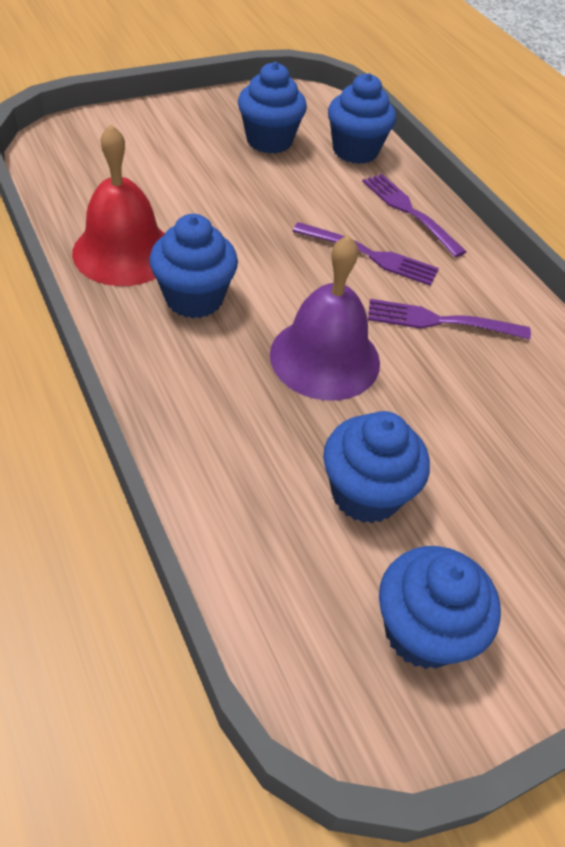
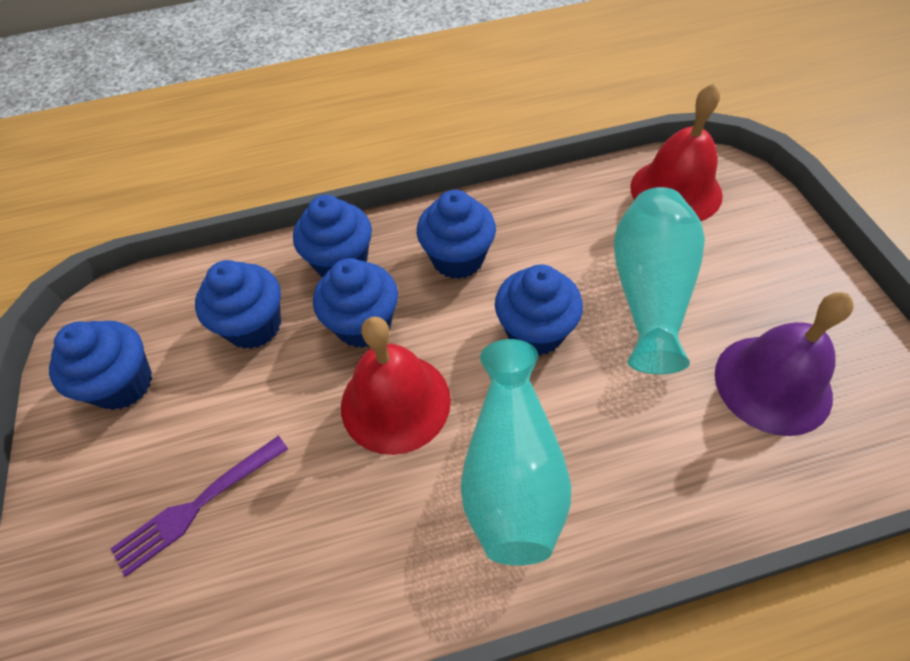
blue cupcake: 5 -> 6
purple fork: 3 -> 1
red bell: 1 -> 2
turquoise vase: 0 -> 2

